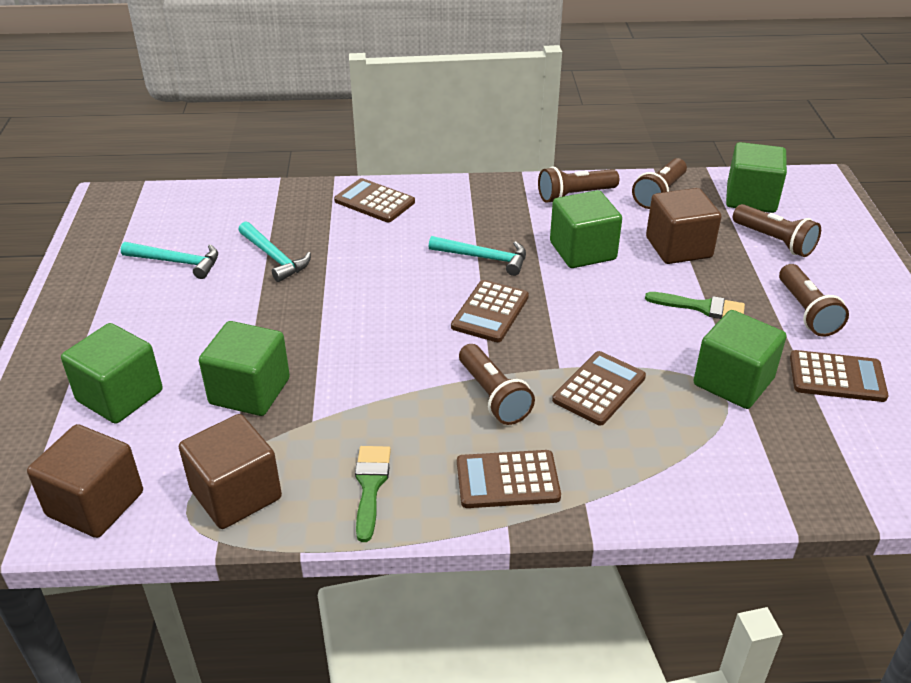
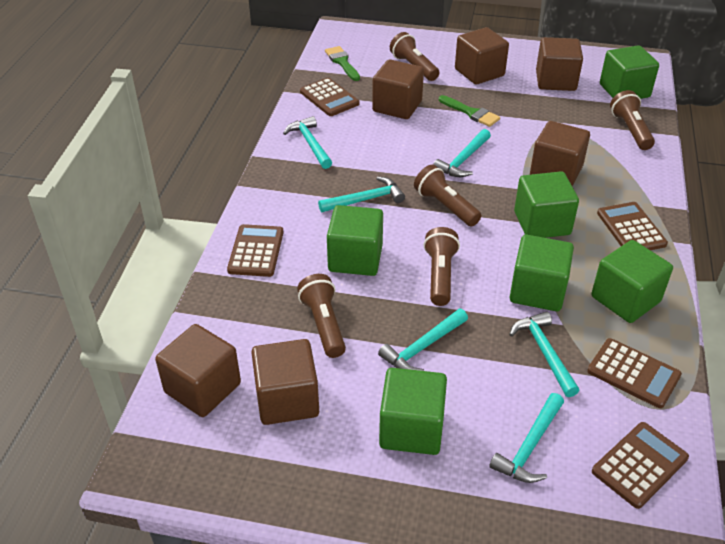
brown cube: 3 -> 6
green cube: 5 -> 6
turquoise hammer: 3 -> 6

